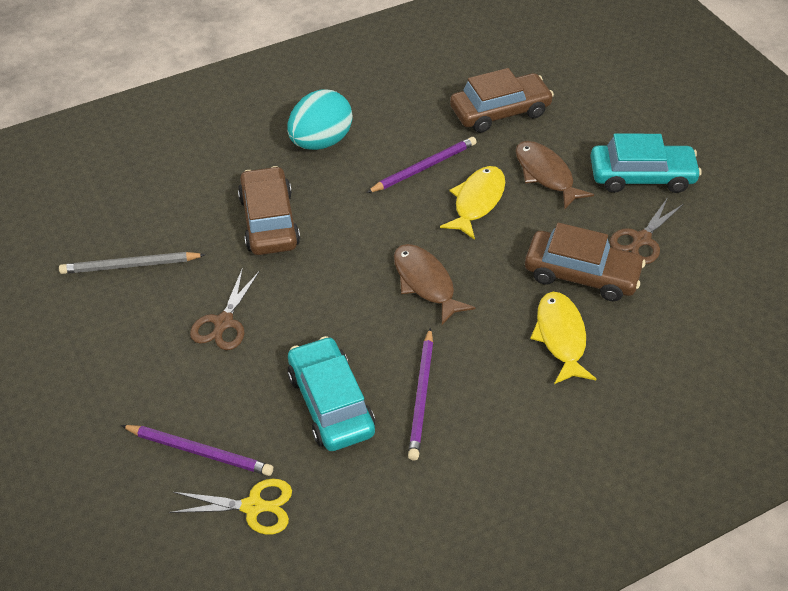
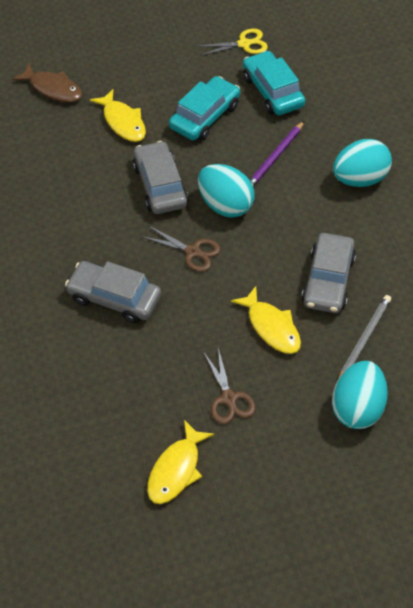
brown car: 3 -> 0
brown fish: 2 -> 1
grey car: 0 -> 3
purple pencil: 3 -> 1
turquoise egg: 1 -> 3
yellow fish: 2 -> 3

